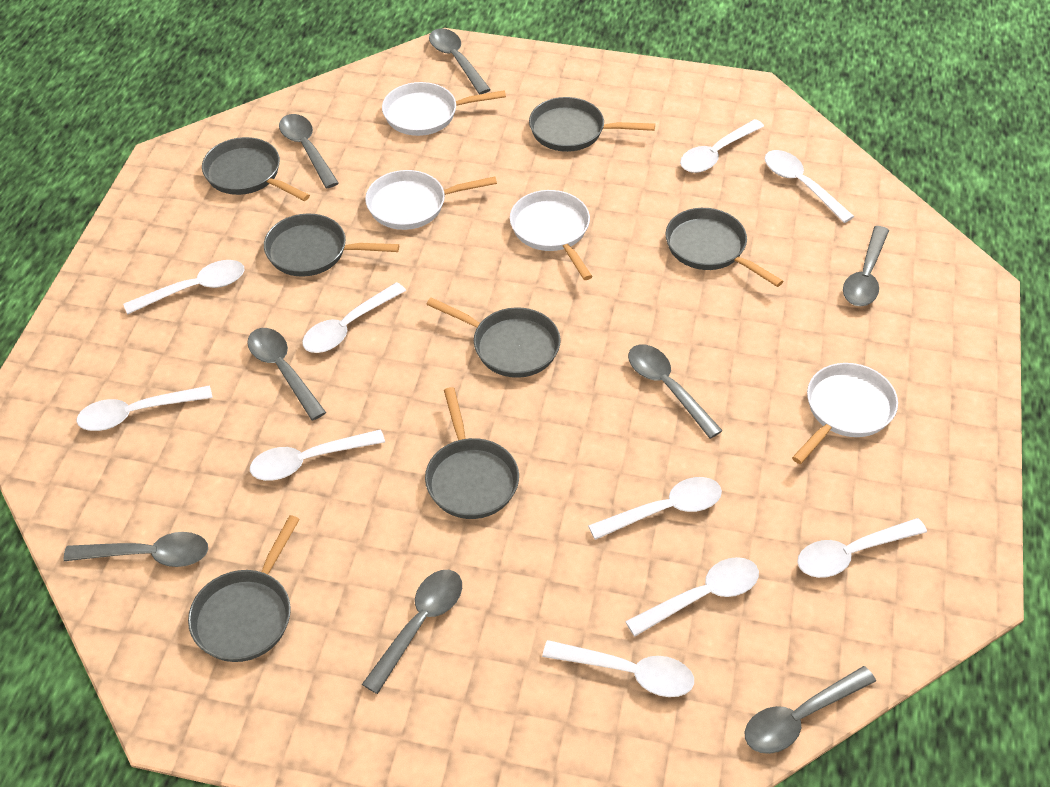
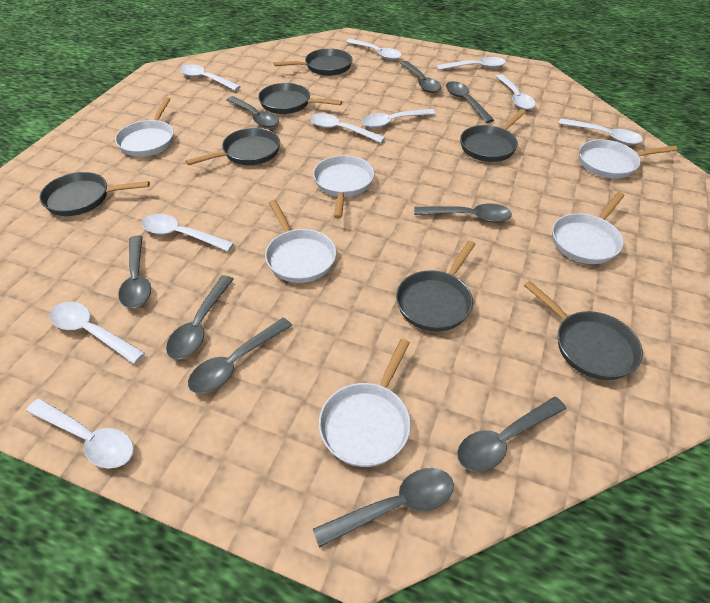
grey spoon: 8 -> 9
white pan: 4 -> 6

